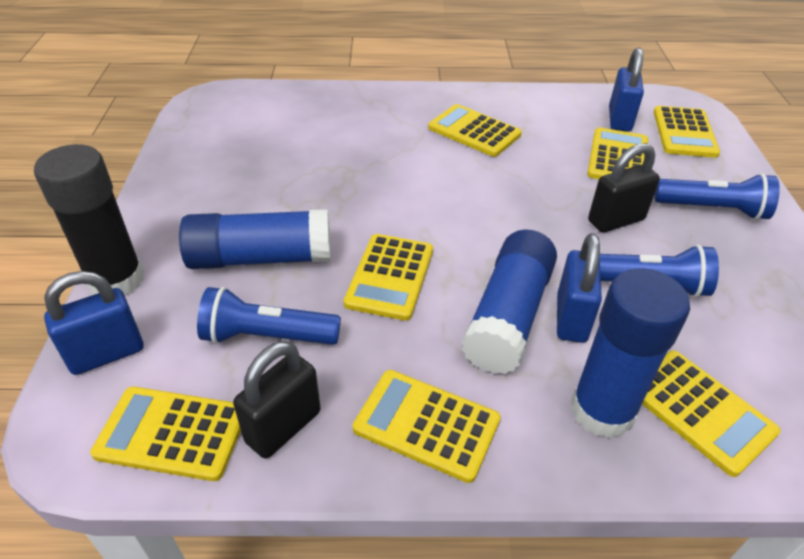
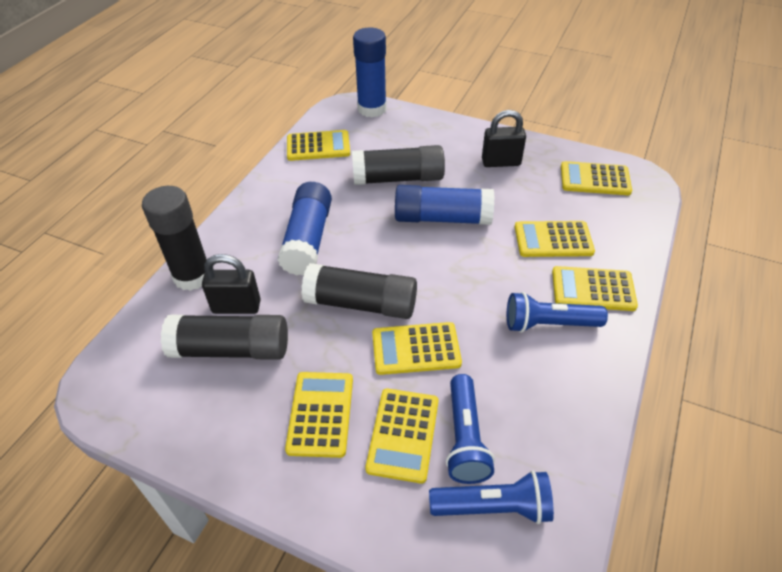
black glue stick: 1 -> 4
blue padlock: 3 -> 0

